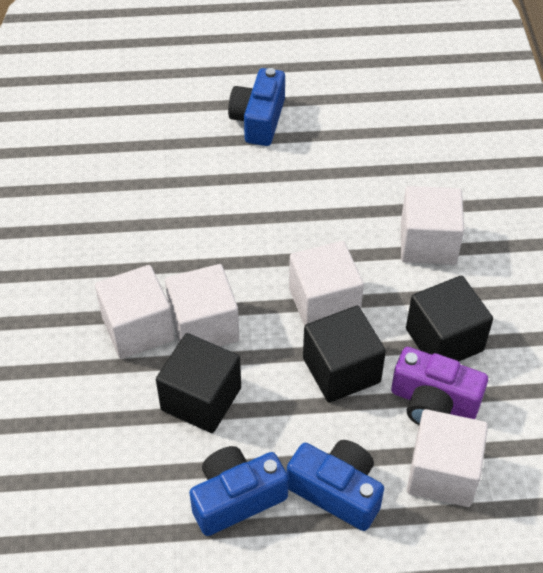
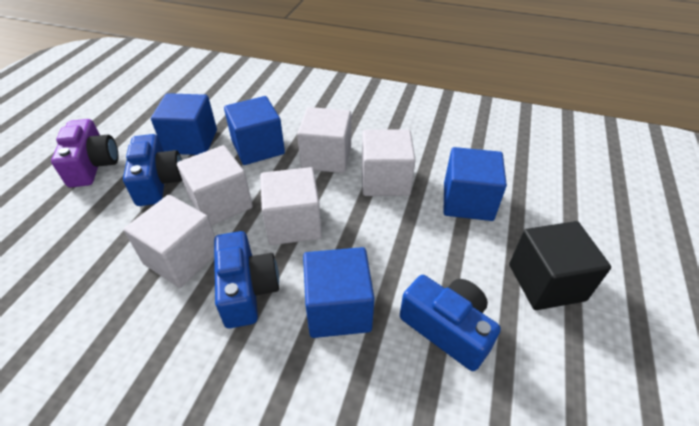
black cube: 3 -> 1
blue cube: 0 -> 4

